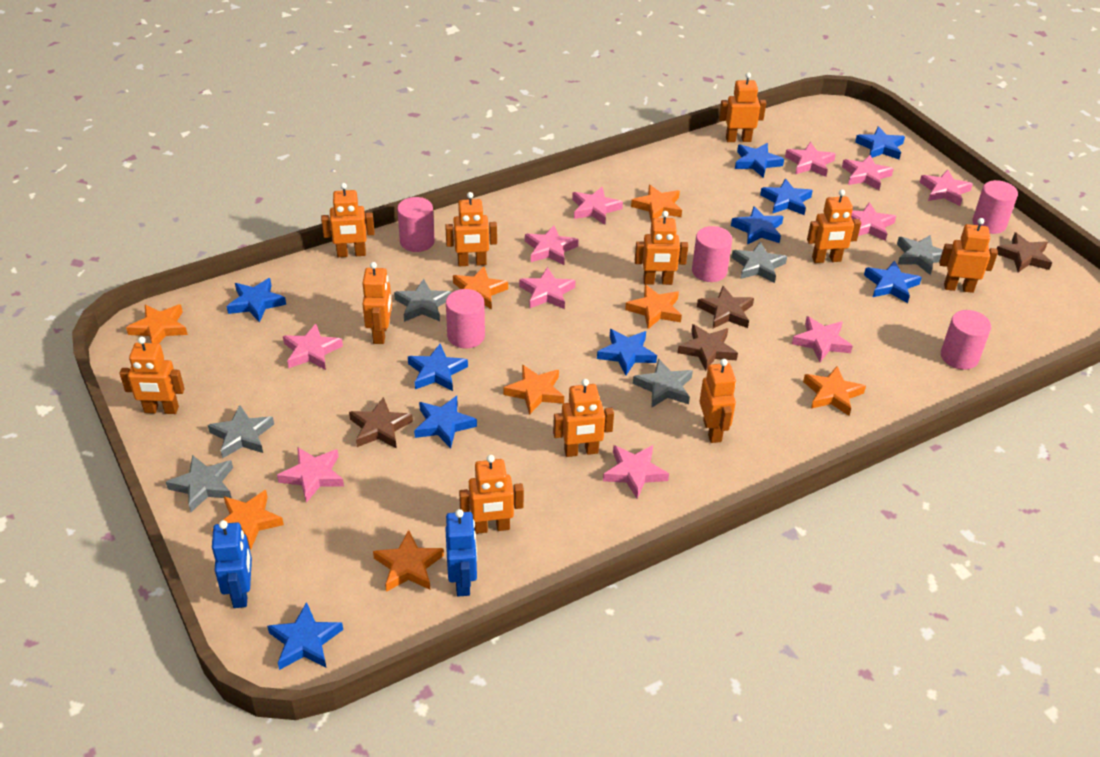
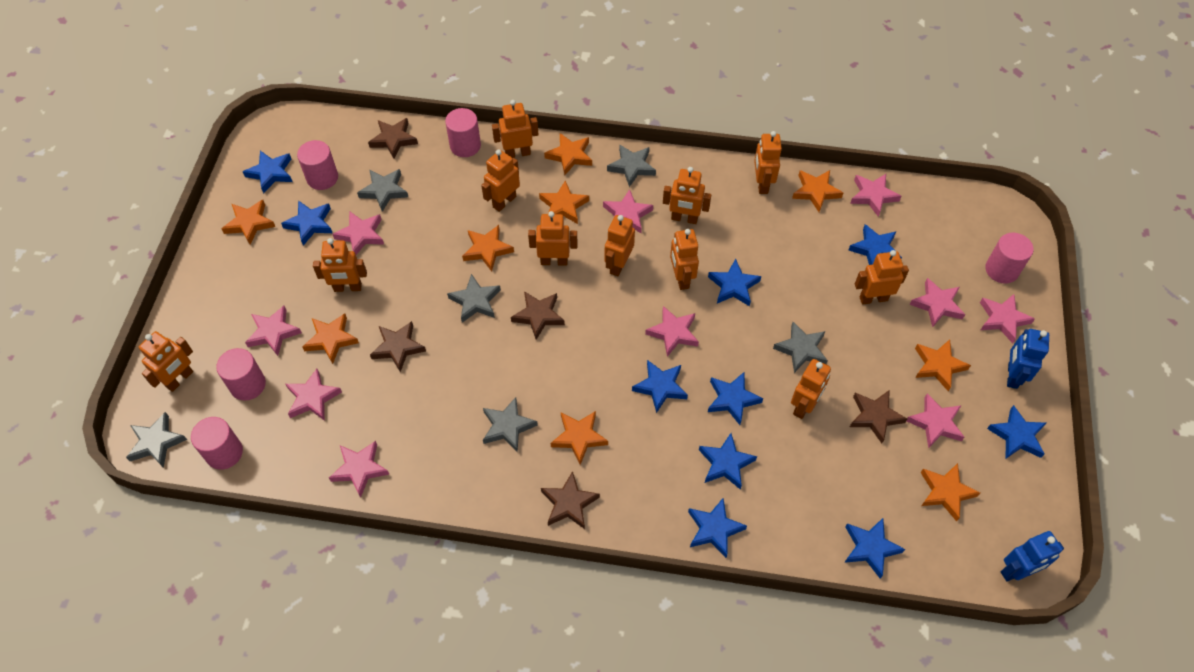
brown star: 4 -> 5
orange star: 8 -> 9
pink star: 11 -> 10

